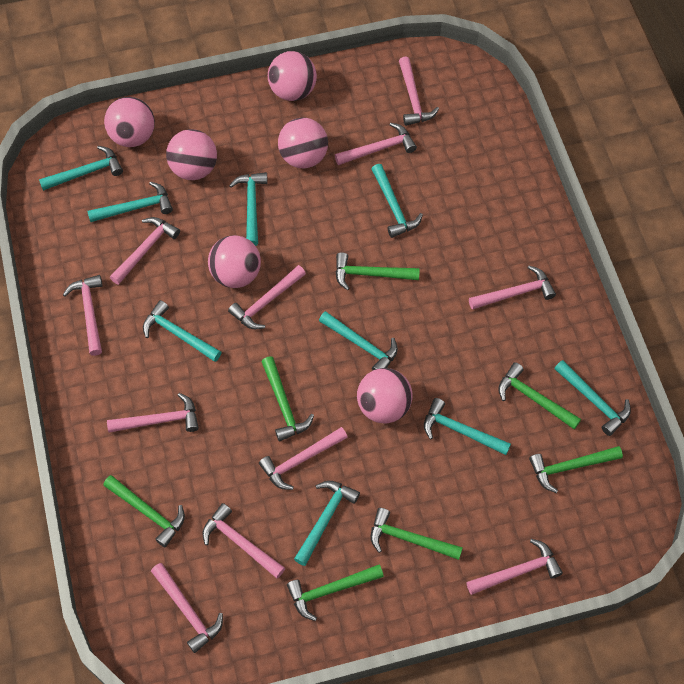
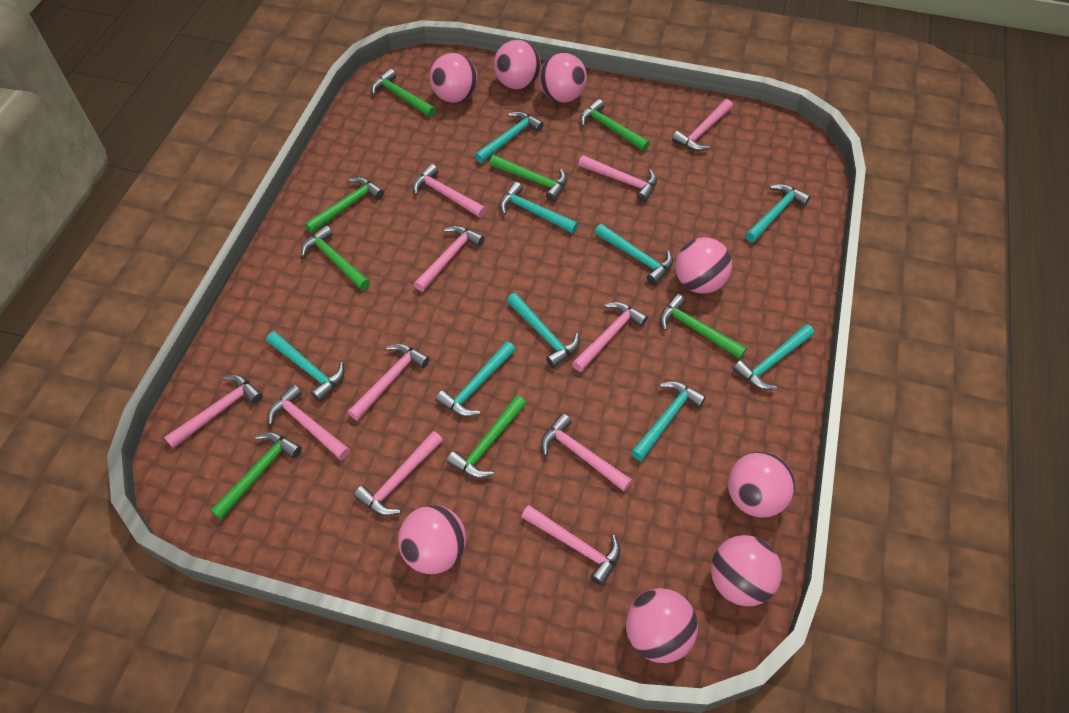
green hammer: 7 -> 8
pink ball: 6 -> 8

